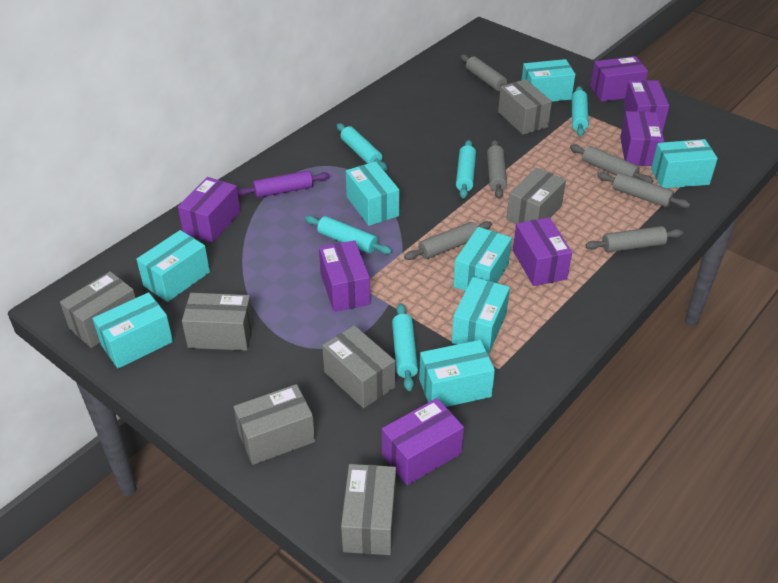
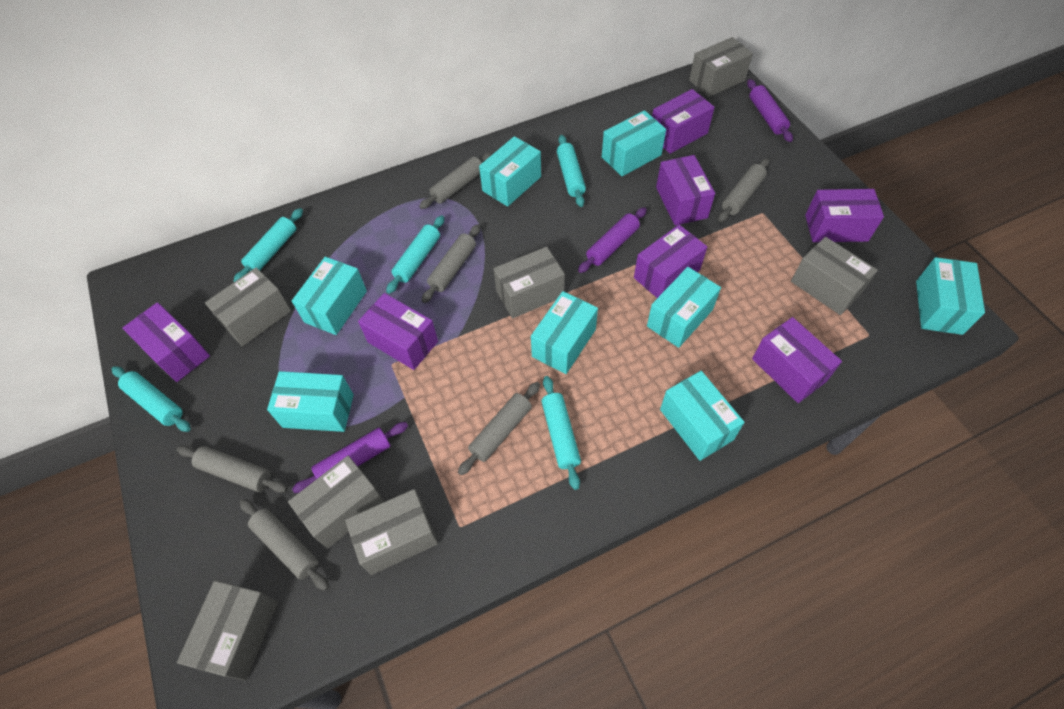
purple rolling pin: 1 -> 3

